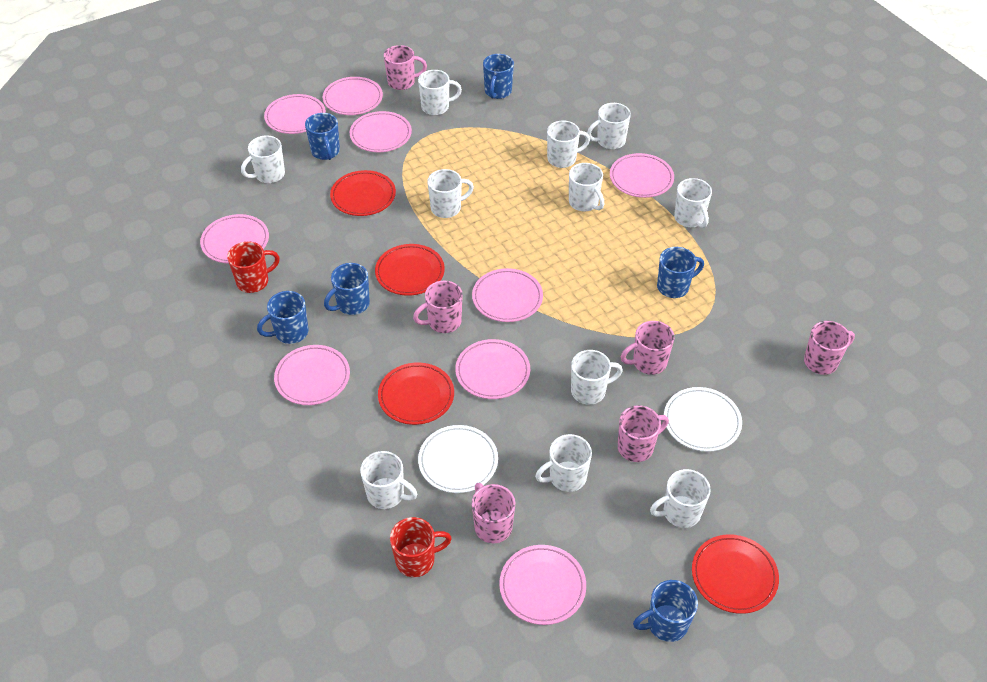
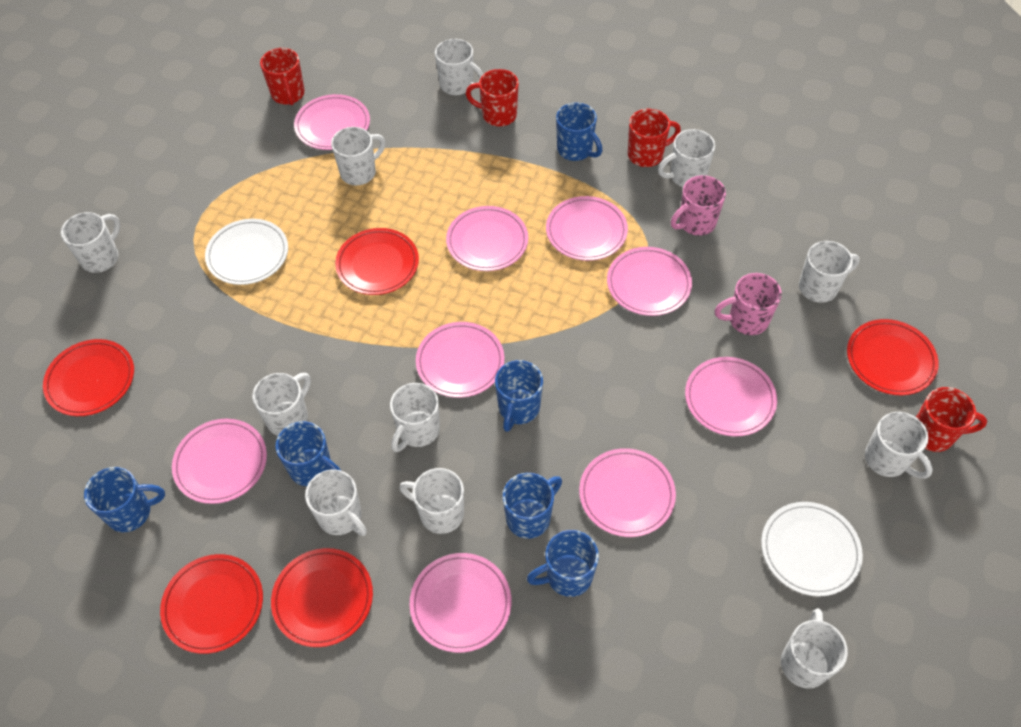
pink mug: 6 -> 2
red mug: 2 -> 4
red plate: 4 -> 5

